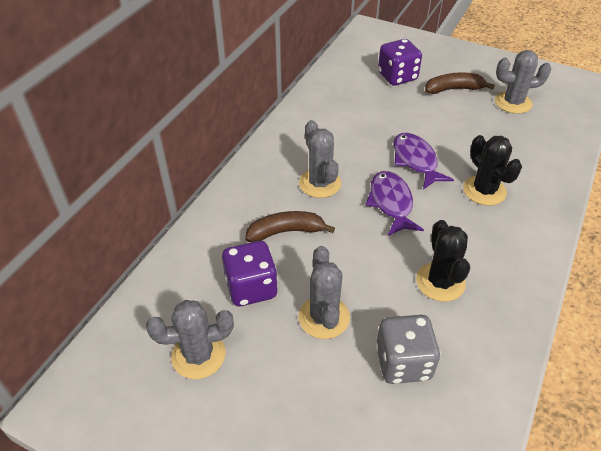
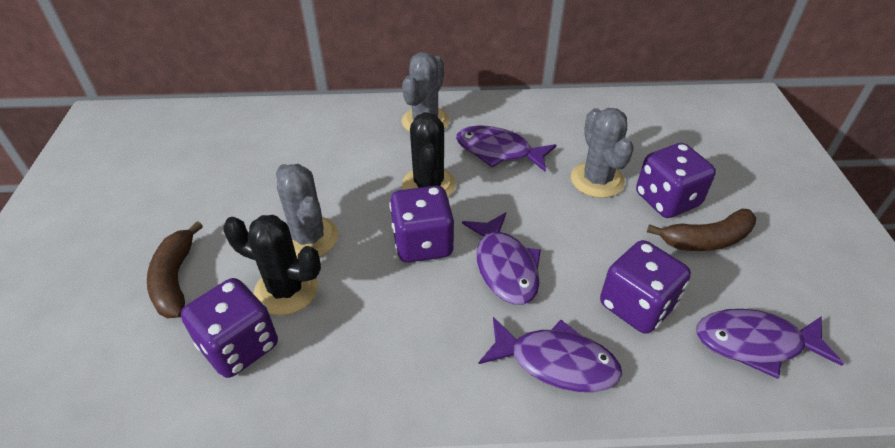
grey cactus: 4 -> 3
grey dice: 1 -> 0
purple dice: 2 -> 4
purple fish: 2 -> 4

